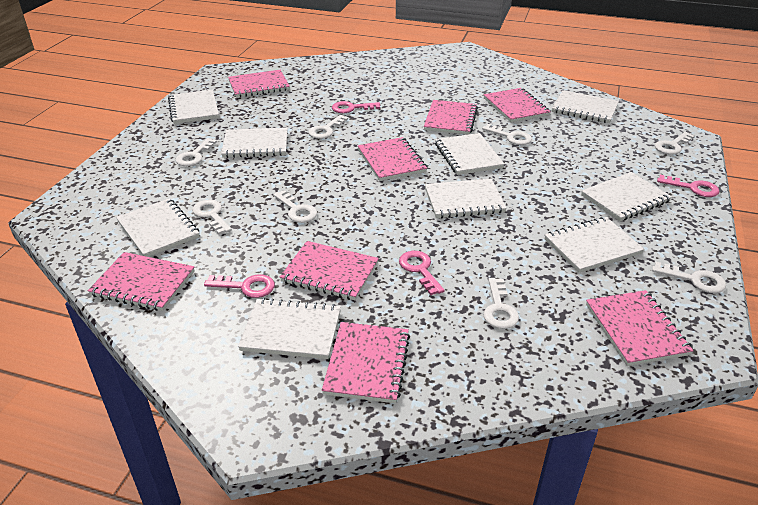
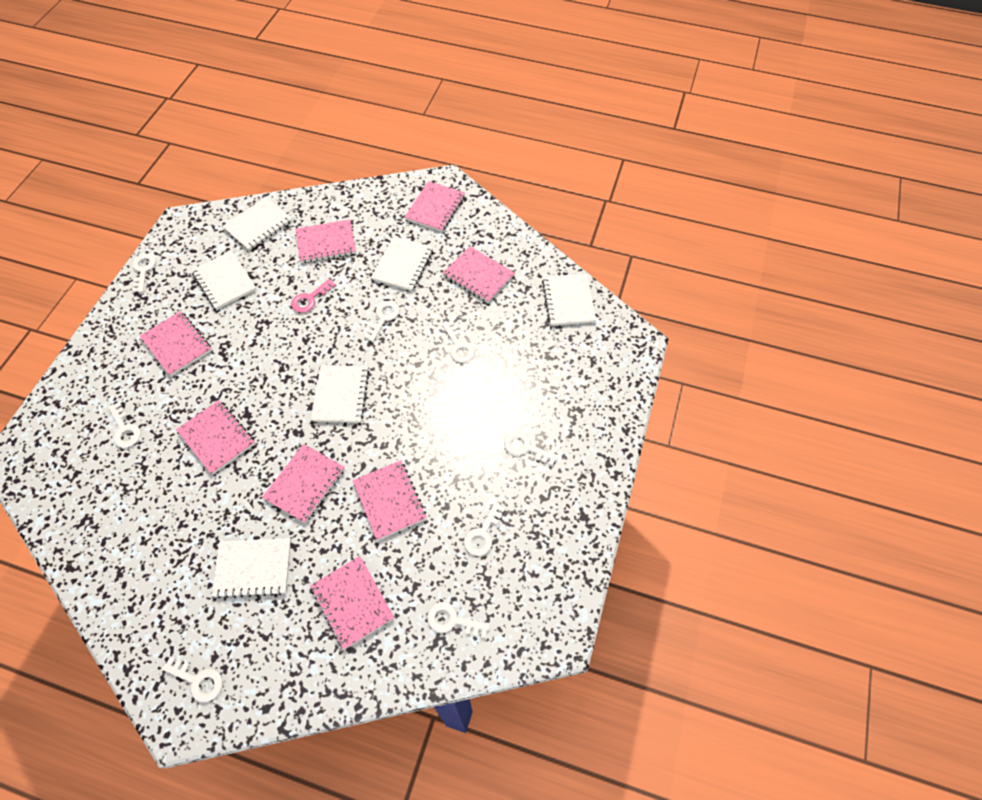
pink key: 4 -> 1
white notebook: 9 -> 6

